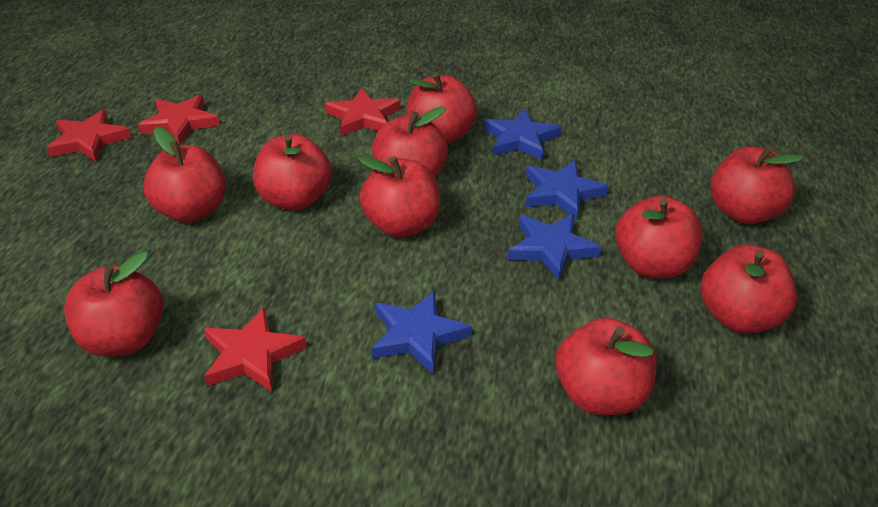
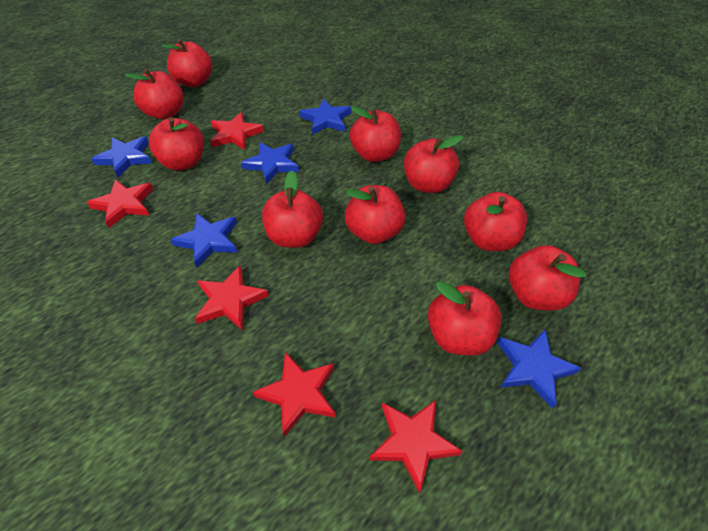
blue star: 4 -> 5
red star: 4 -> 5

